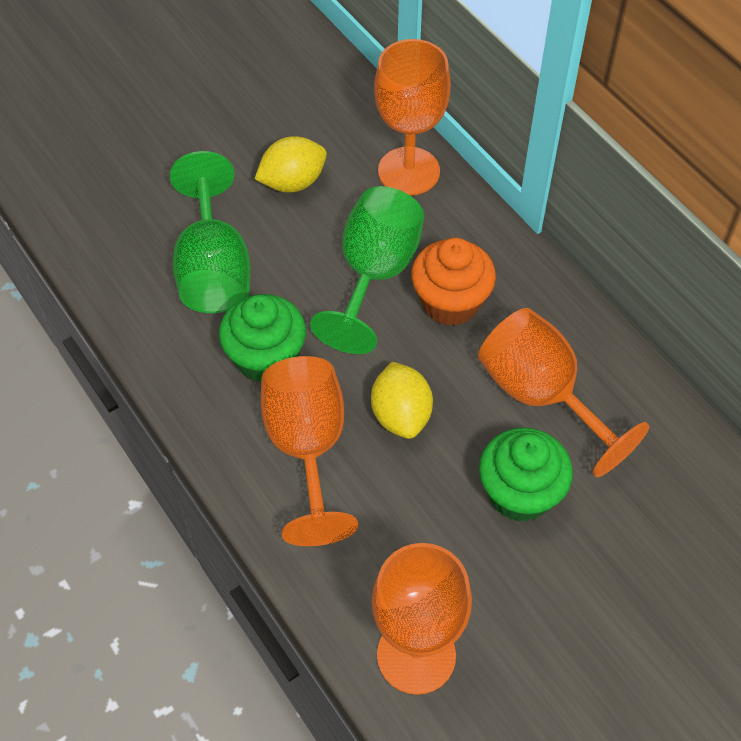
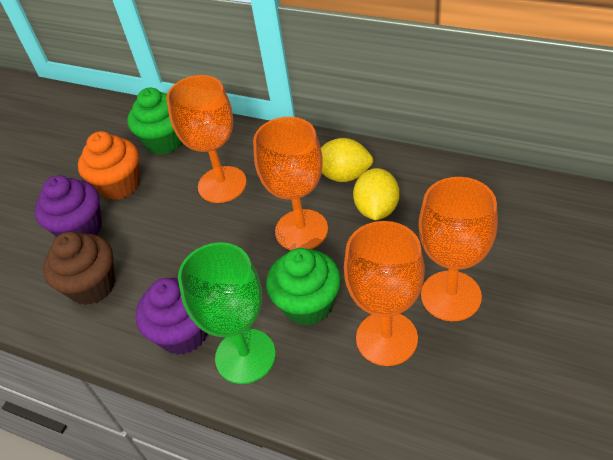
brown cupcake: 0 -> 1
green goblet: 2 -> 1
purple cupcake: 0 -> 2

